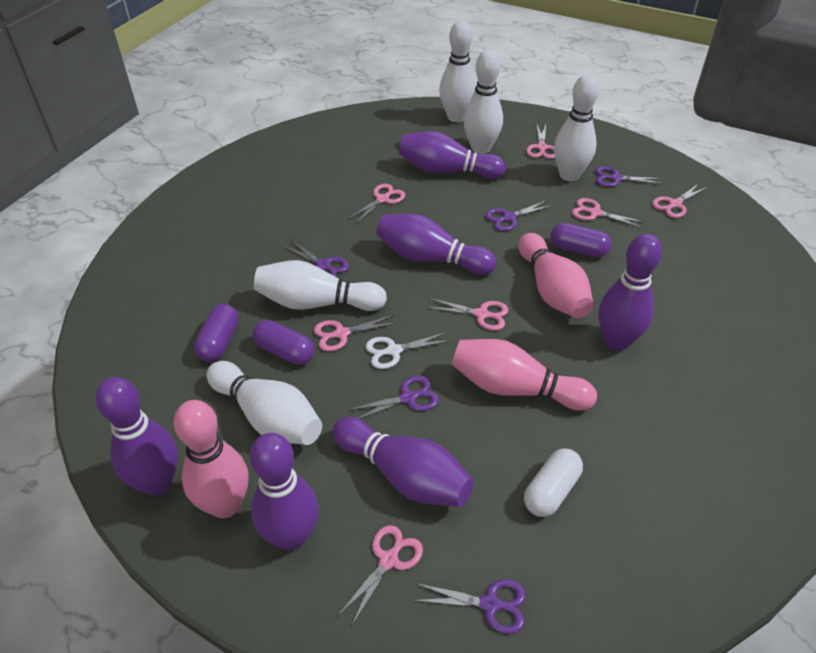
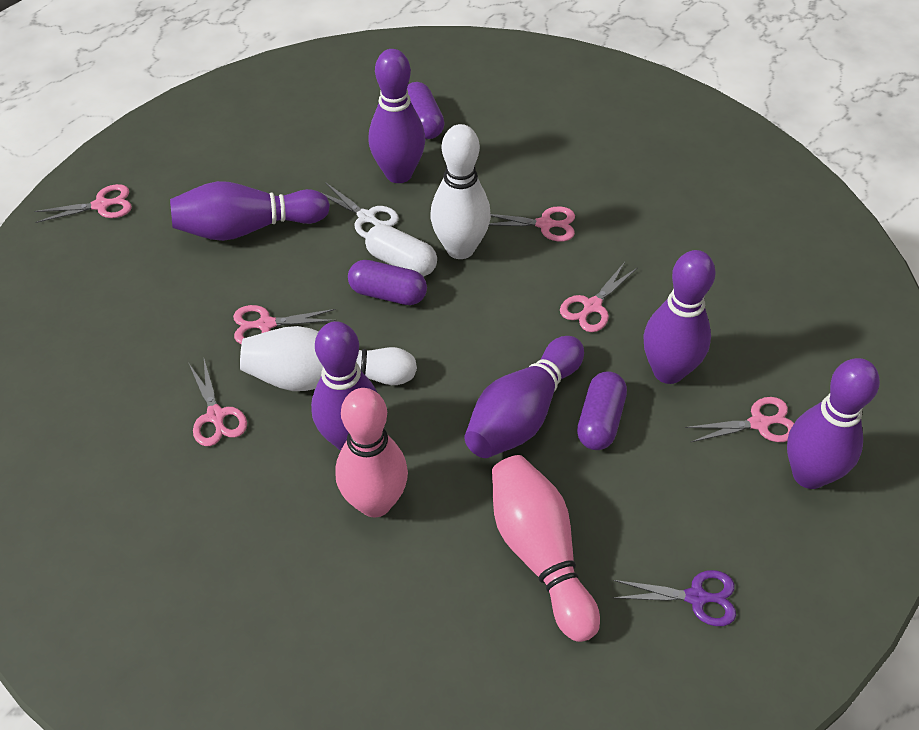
pink bowling pin: 3 -> 2
pink scissors: 7 -> 6
purple scissors: 5 -> 1
white bowling pin: 5 -> 2

